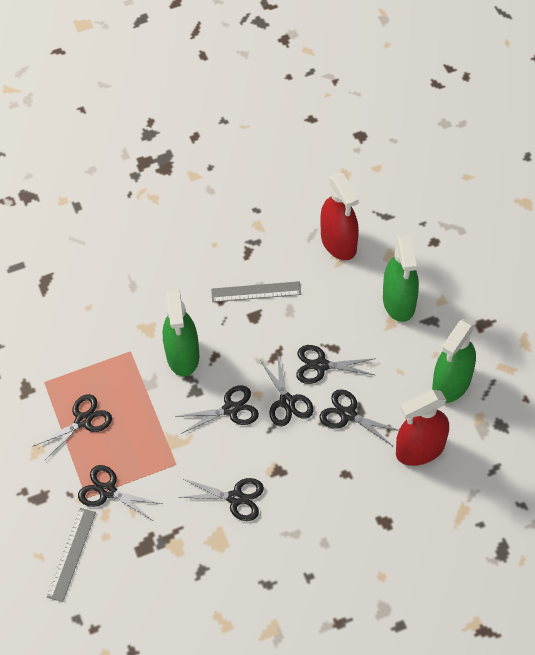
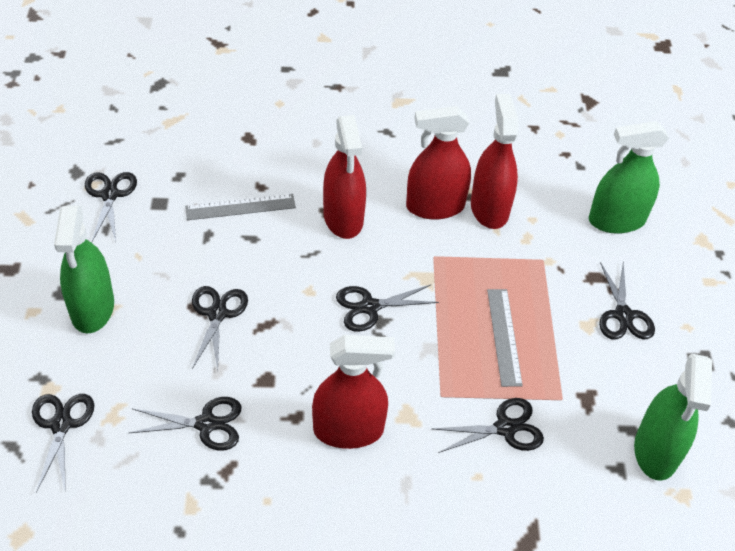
red spray bottle: 2 -> 4

